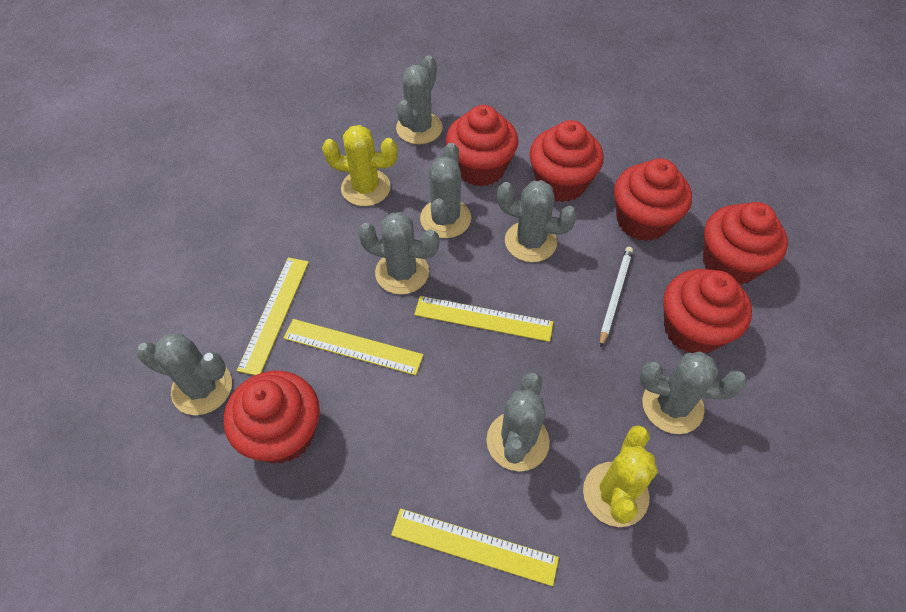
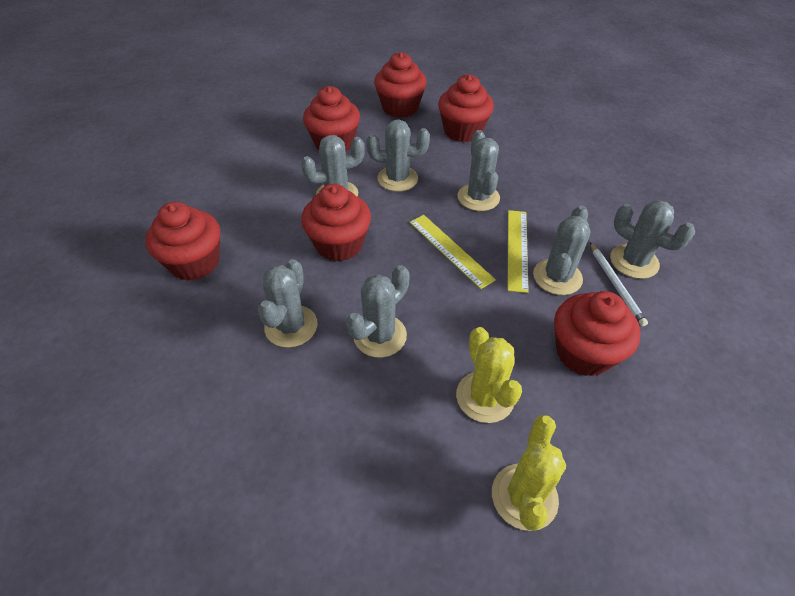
yellow ruler: 4 -> 2

